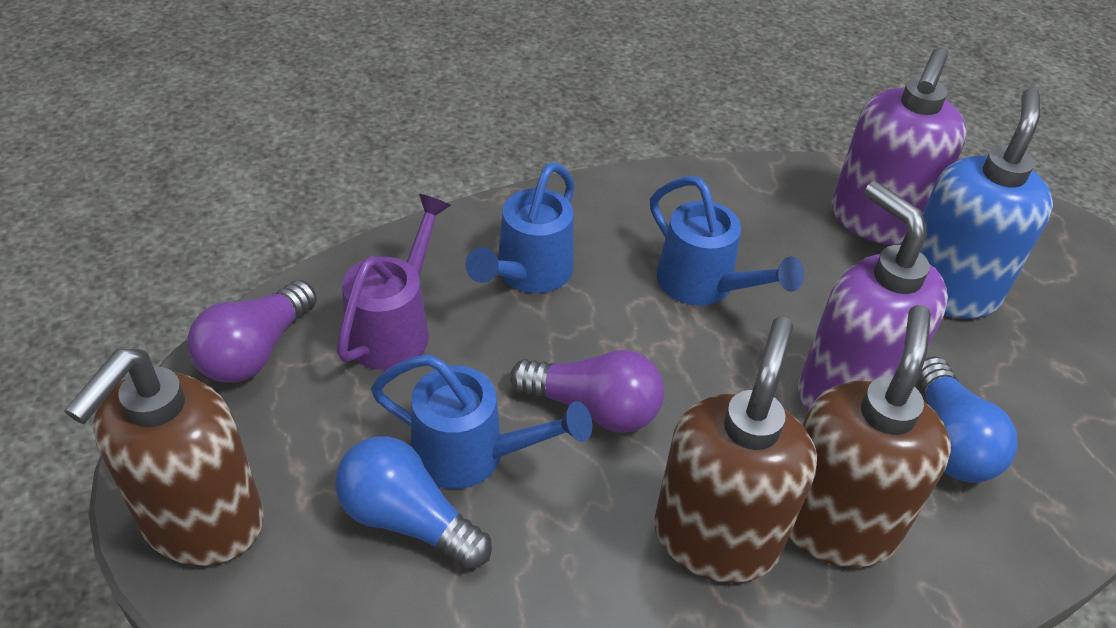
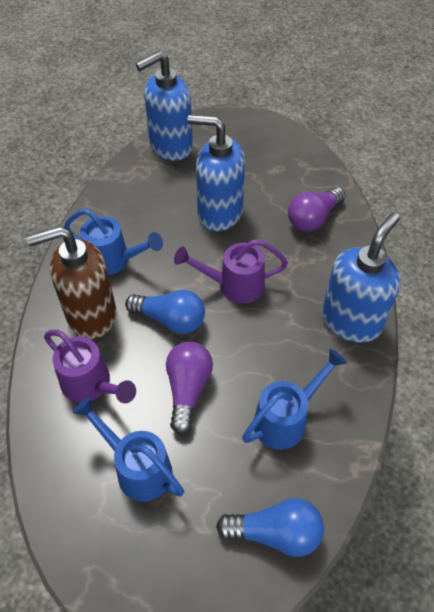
blue soap dispenser: 1 -> 3
brown soap dispenser: 3 -> 1
purple soap dispenser: 2 -> 0
purple watering can: 1 -> 2

